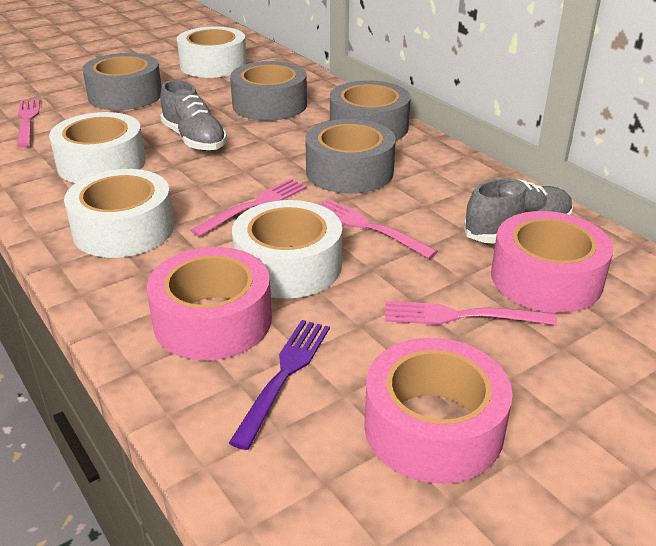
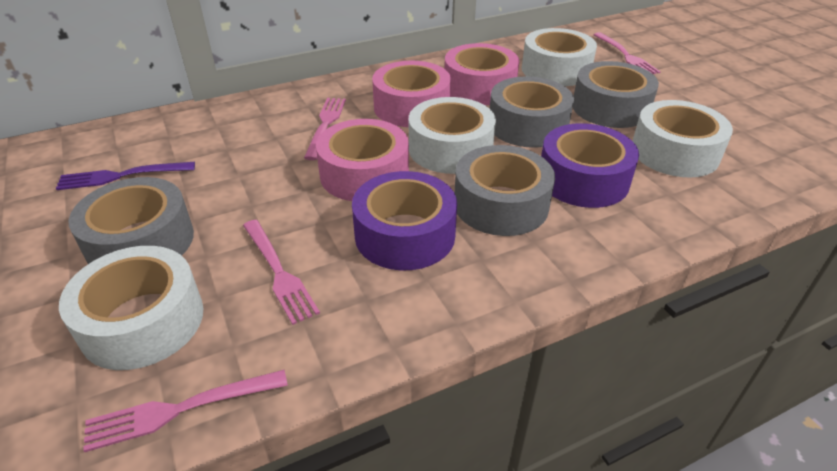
grey shoe: 2 -> 0
purple tape: 0 -> 2

